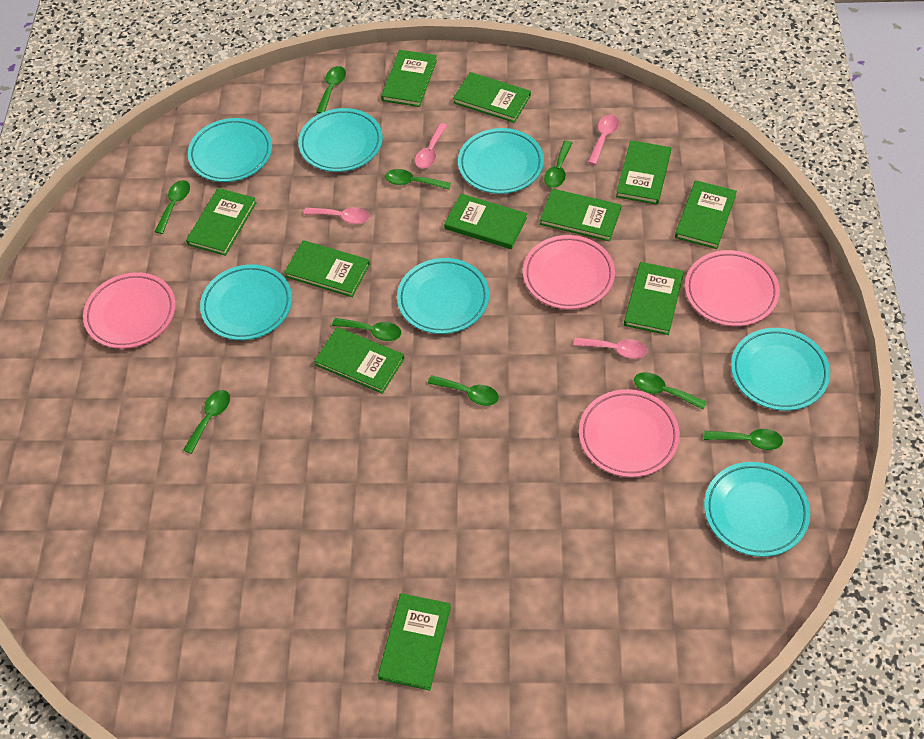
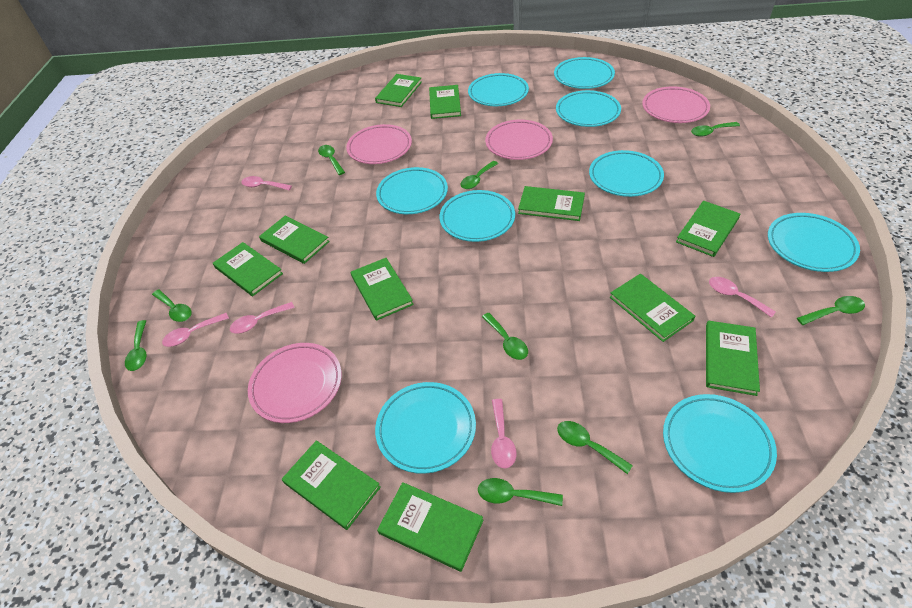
pink spoon: 4 -> 5
turquoise plate: 7 -> 9

